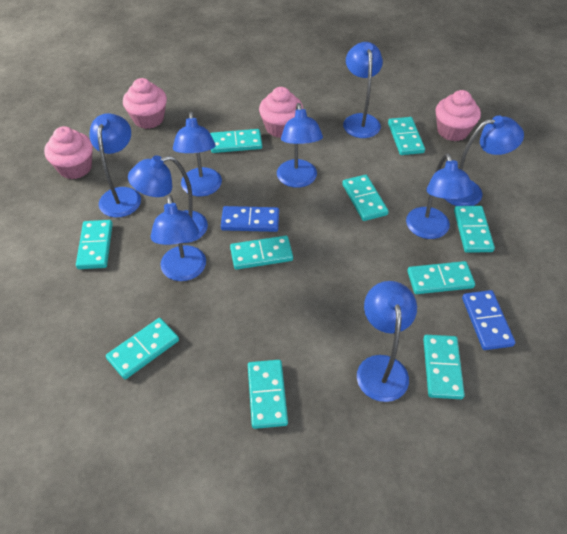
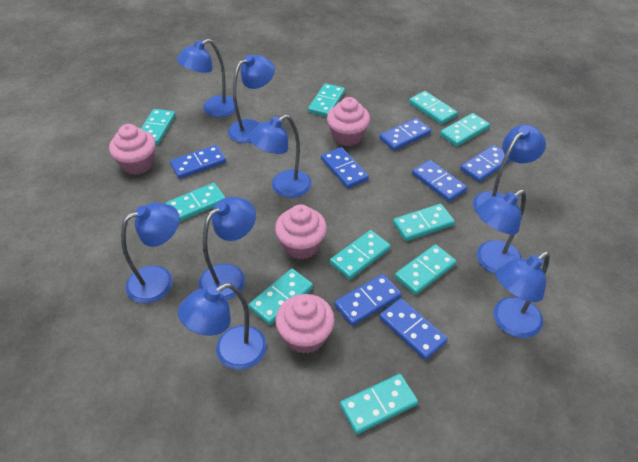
blue domino: 2 -> 7

